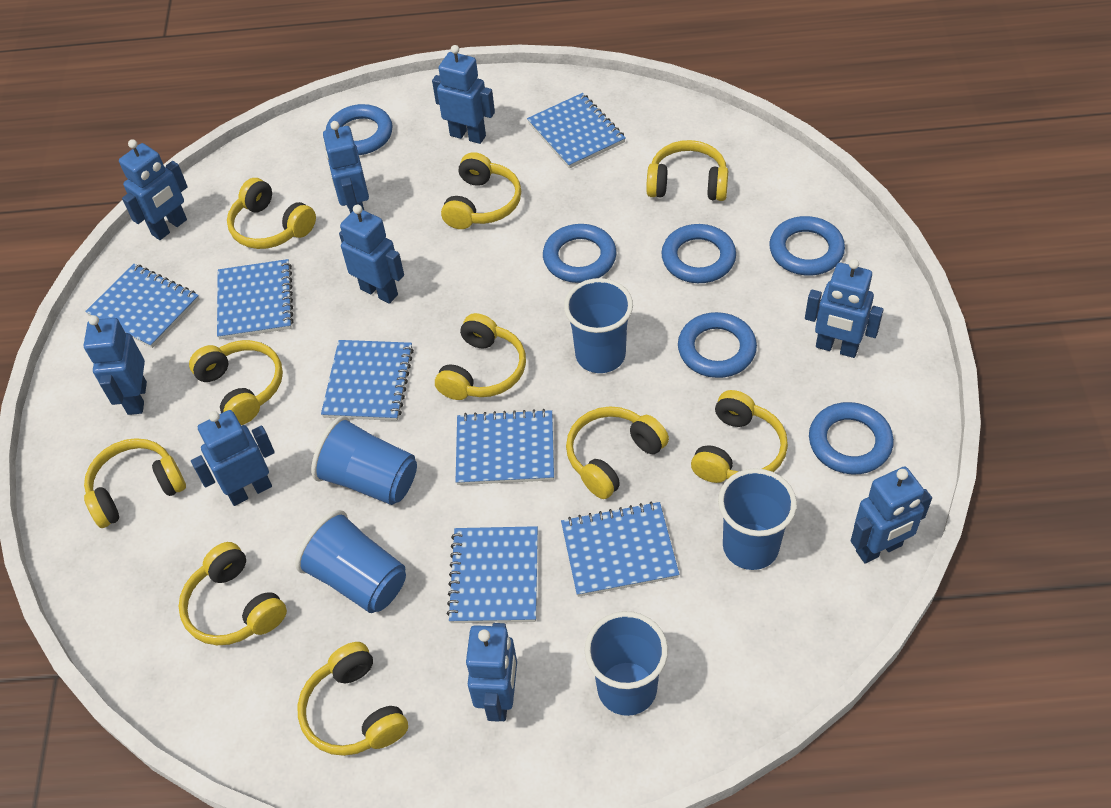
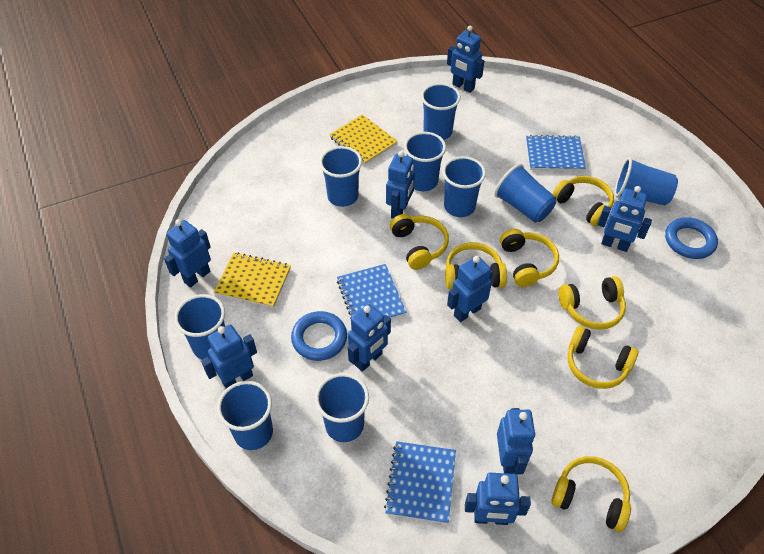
blue cup: 5 -> 9
blue notebook: 7 -> 3
blue ring: 6 -> 2
yellow headphones: 10 -> 7
yellow notebook: 0 -> 2

